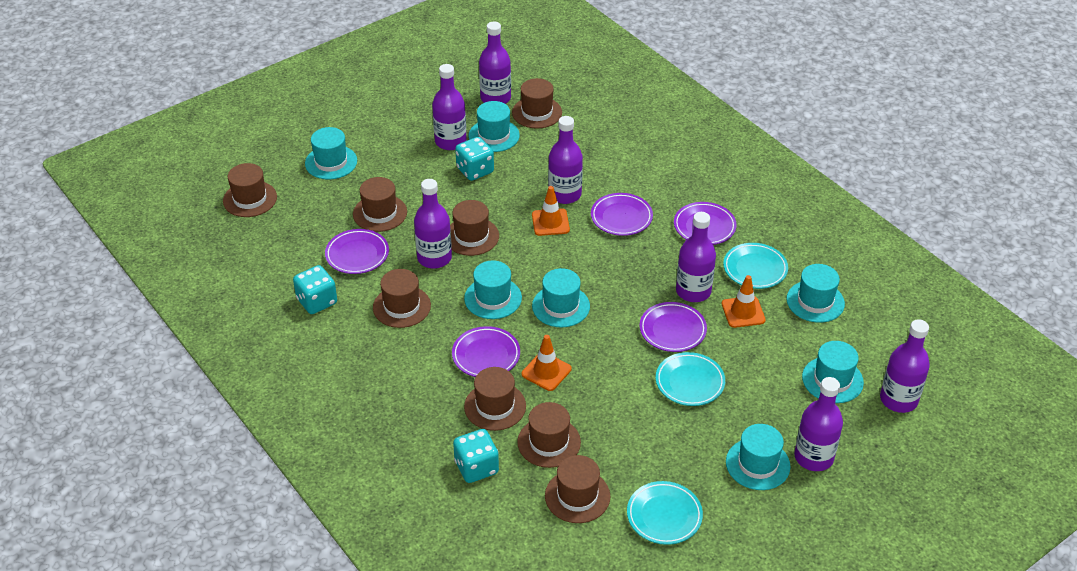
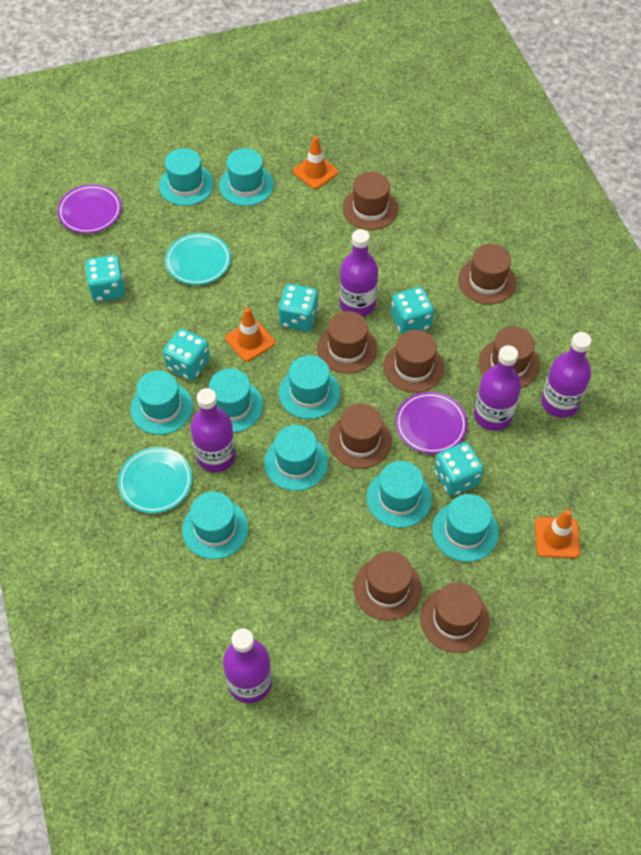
purple bottle: 7 -> 5
purple plate: 5 -> 2
turquoise dice: 3 -> 5
turquoise hat: 7 -> 9
turquoise plate: 3 -> 2

